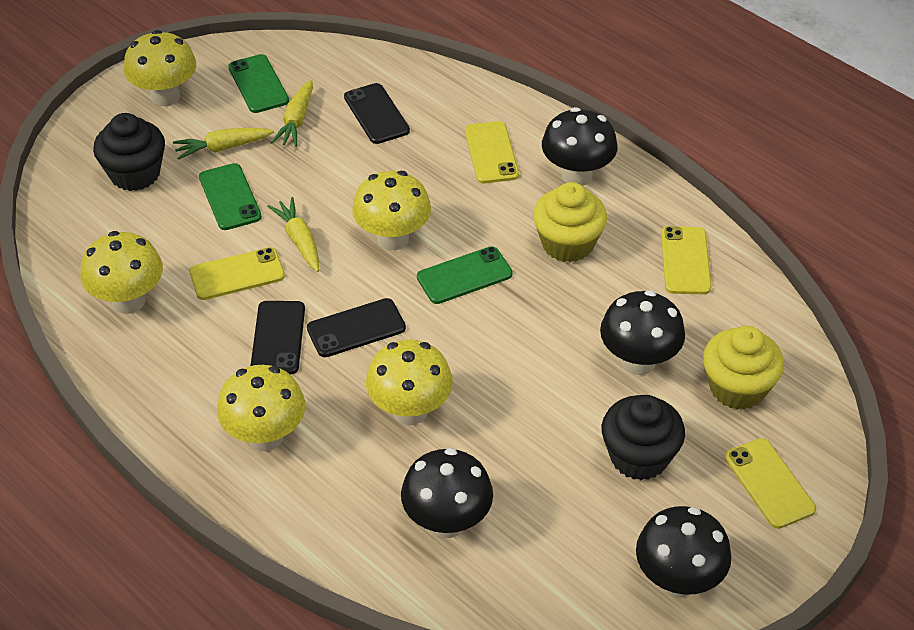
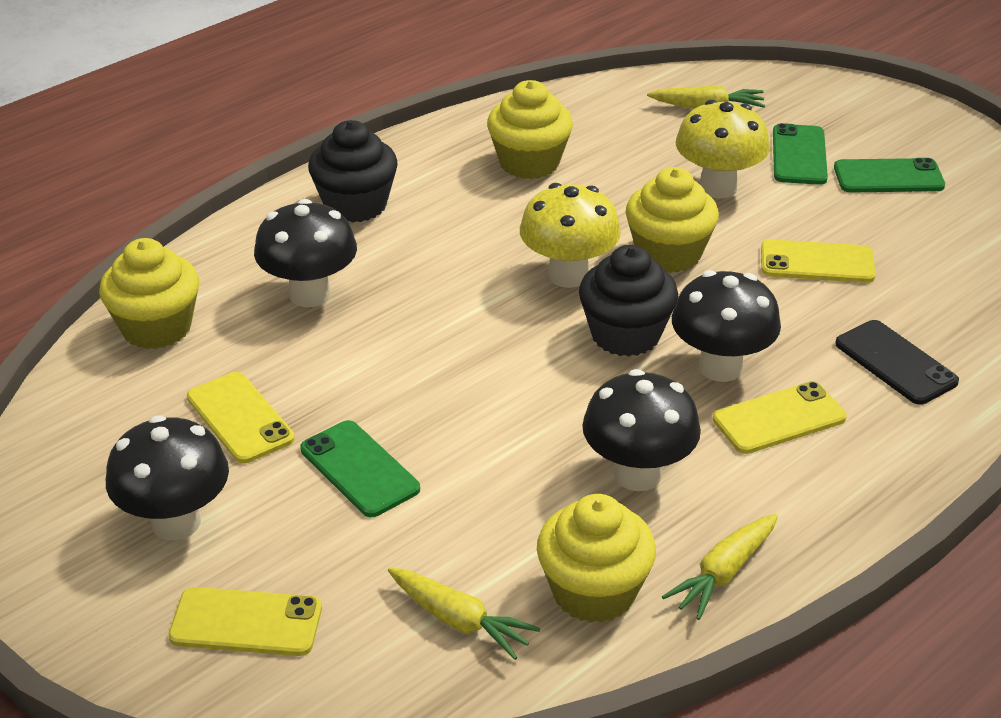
black phone: 3 -> 1
yellow cupcake: 2 -> 4
yellow mushroom: 5 -> 2

